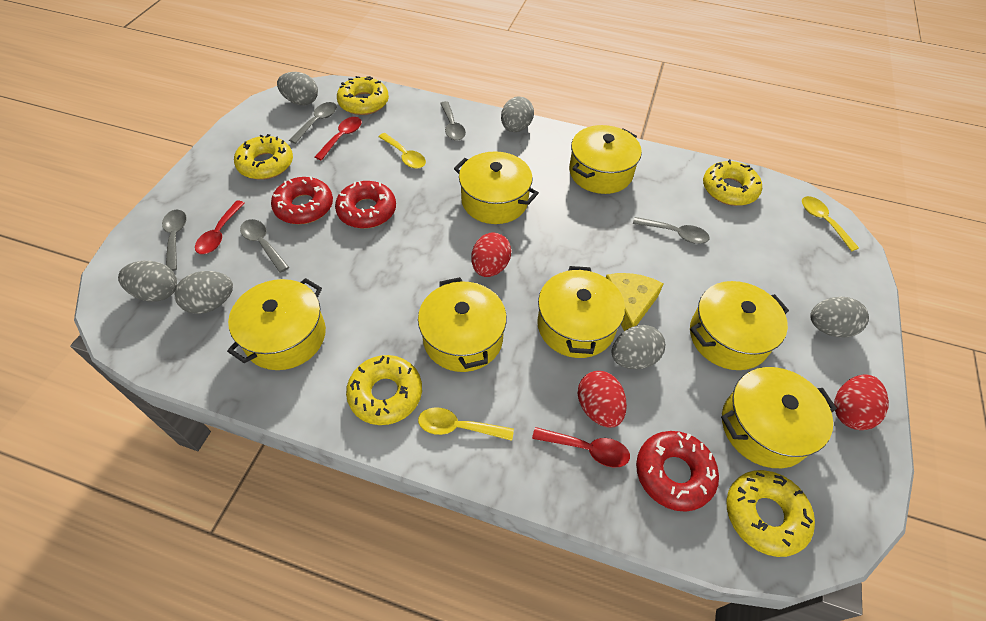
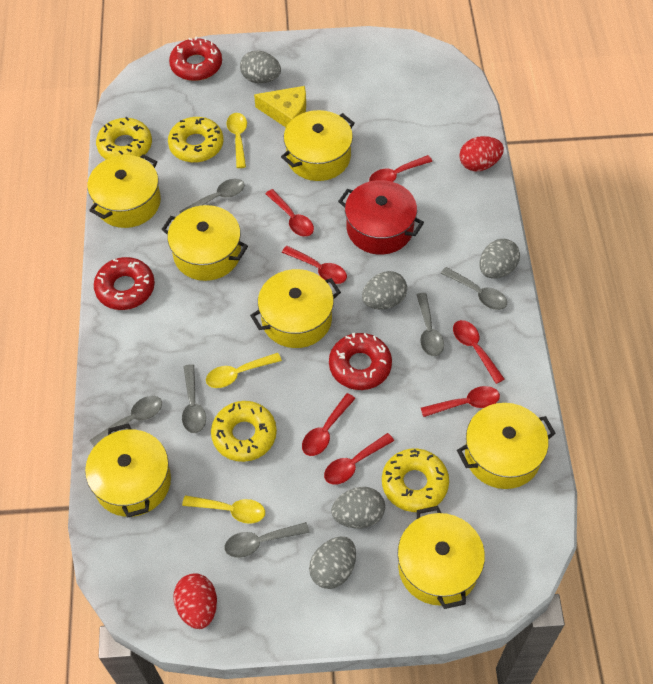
grey egg: 6 -> 5
grey spoon: 5 -> 6
red egg: 3 -> 2
red pot: 0 -> 1
red spoon: 3 -> 7
yellow donut: 5 -> 4

